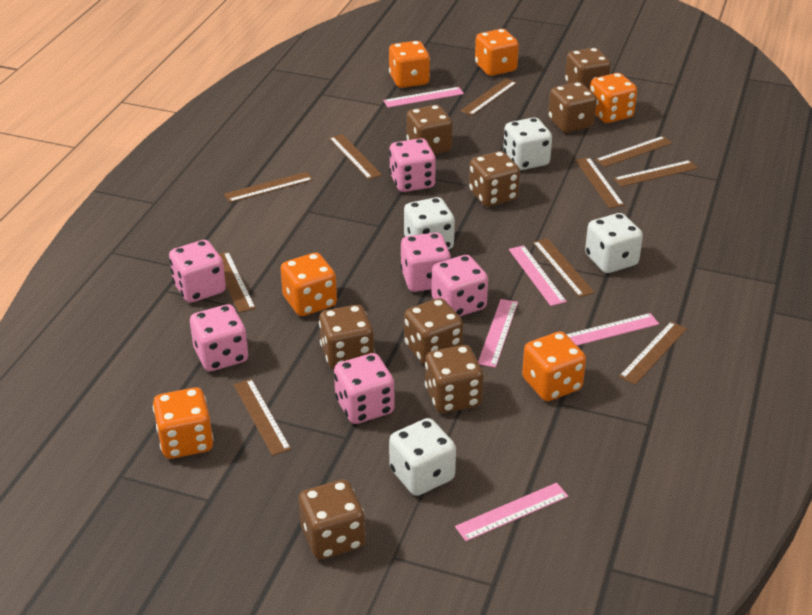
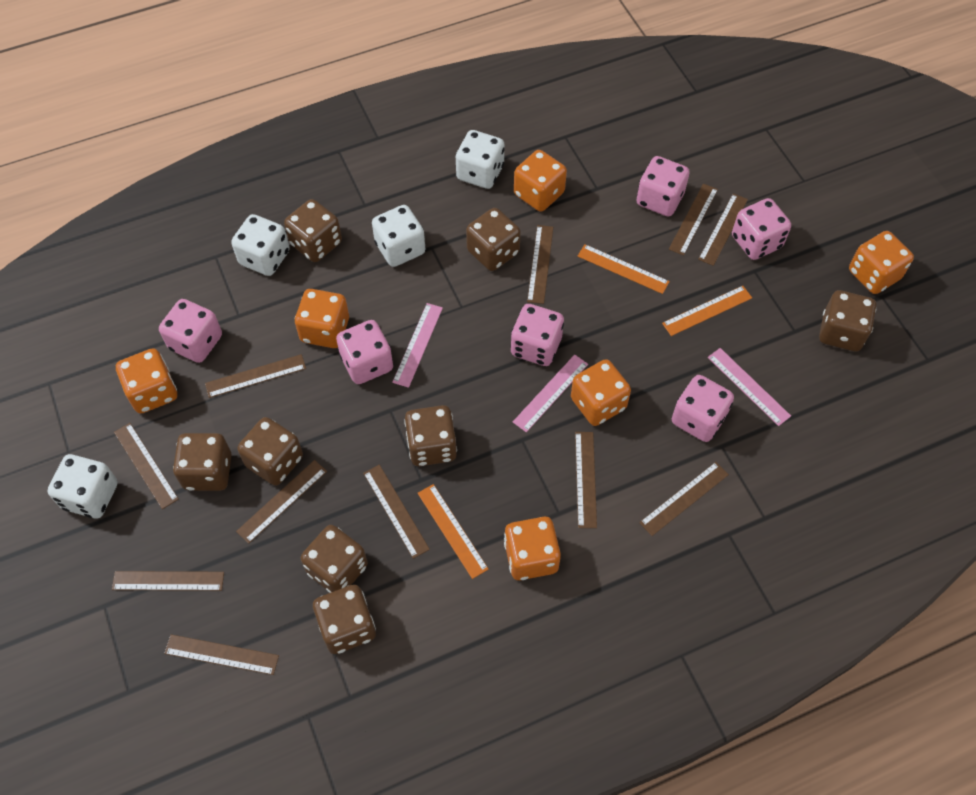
brown ruler: 10 -> 11
orange ruler: 0 -> 3
pink ruler: 5 -> 3

